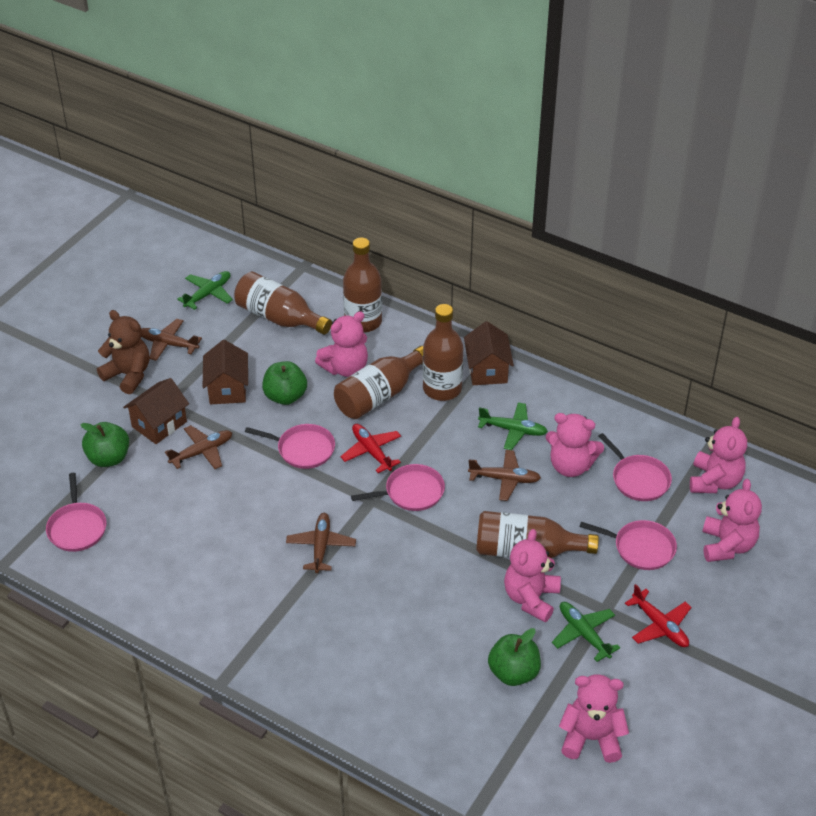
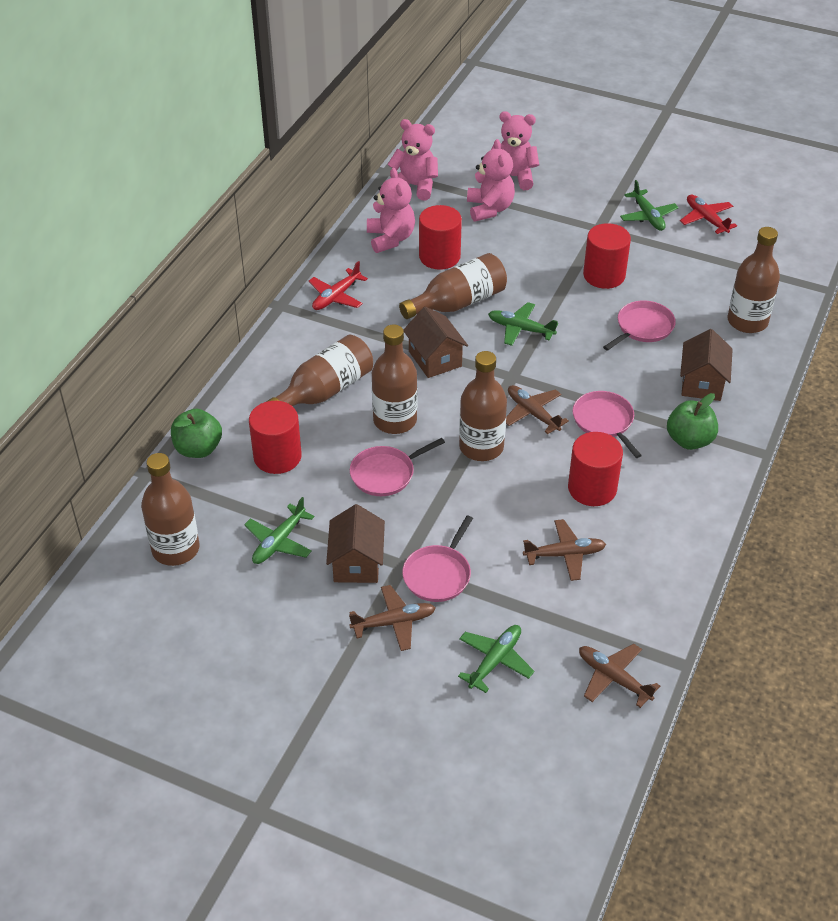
brown bottle: 5 -> 6
brown teddy bear: 1 -> 0
green apple: 3 -> 2
green plane: 3 -> 4
pink pan: 5 -> 4
pink teddy bear: 6 -> 4
red cylinder: 0 -> 4

